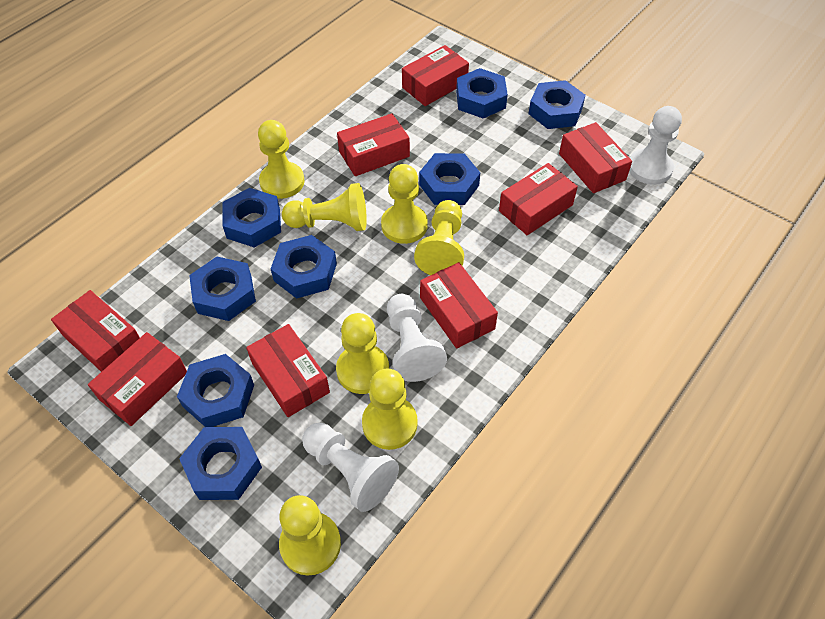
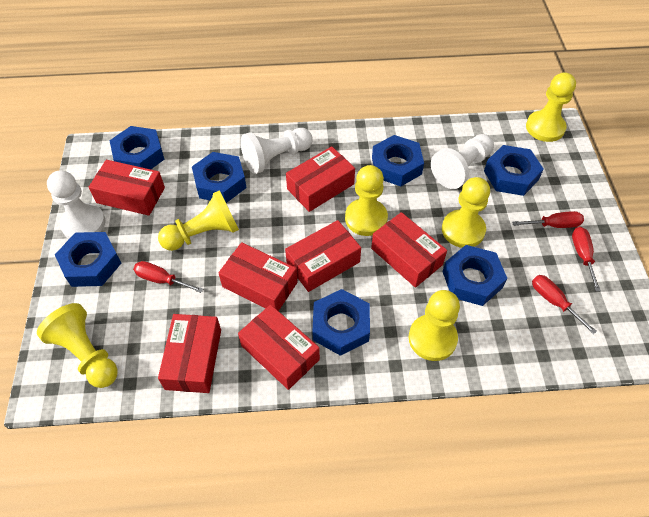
blue nut: 8 -> 7
red box: 8 -> 7
red screwdriver: 0 -> 4
yellow pawn: 7 -> 6

